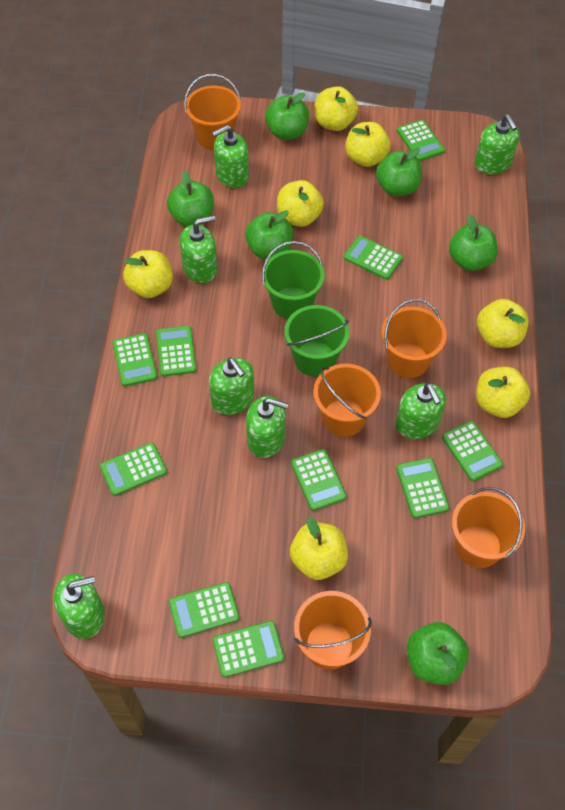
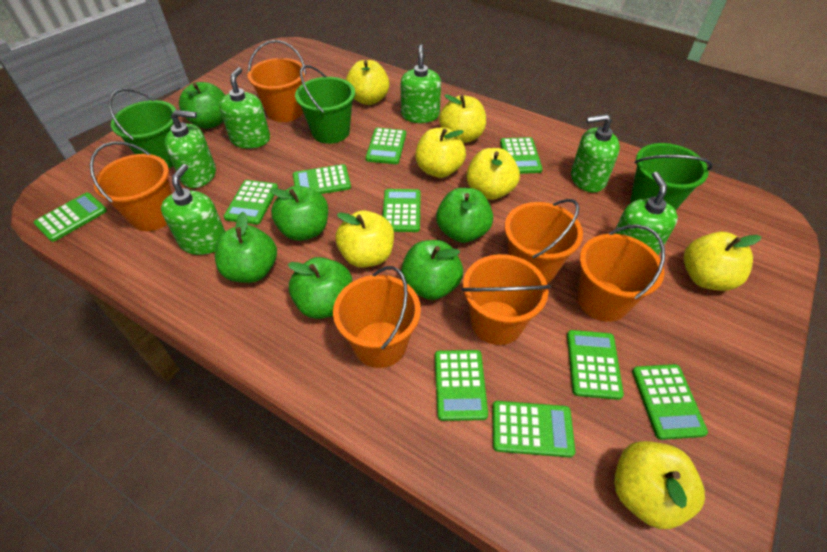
green bucket: 2 -> 3
green soap dispenser: 7 -> 6
orange bucket: 5 -> 6

